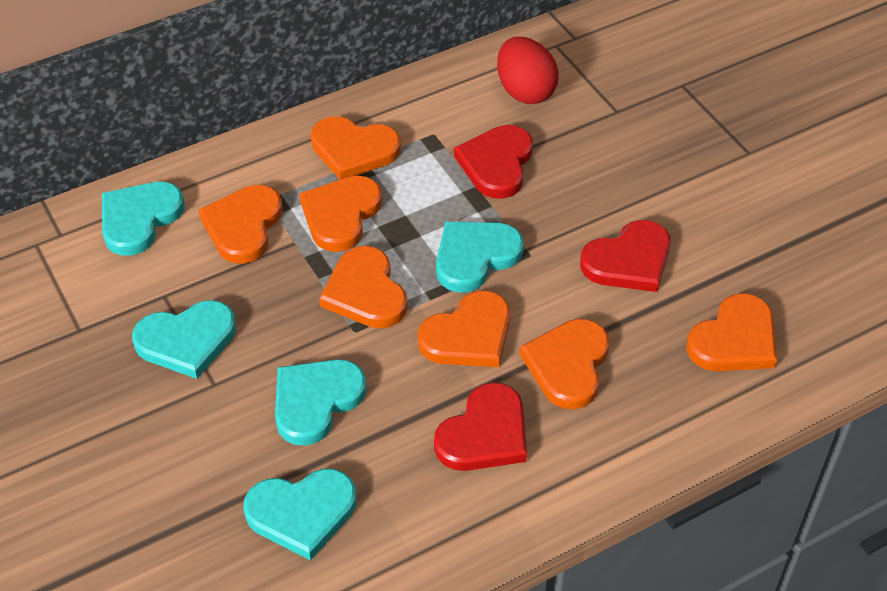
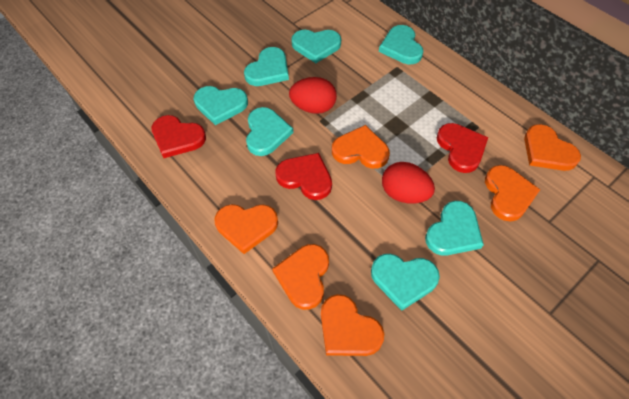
orange heart: 7 -> 6
red egg: 1 -> 2
turquoise heart: 5 -> 7

